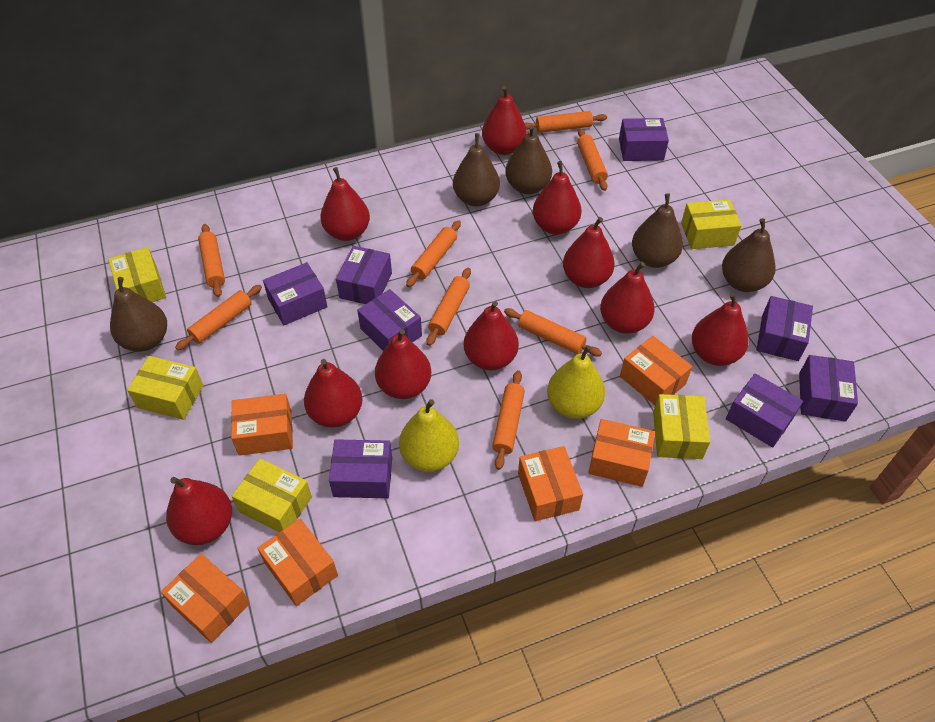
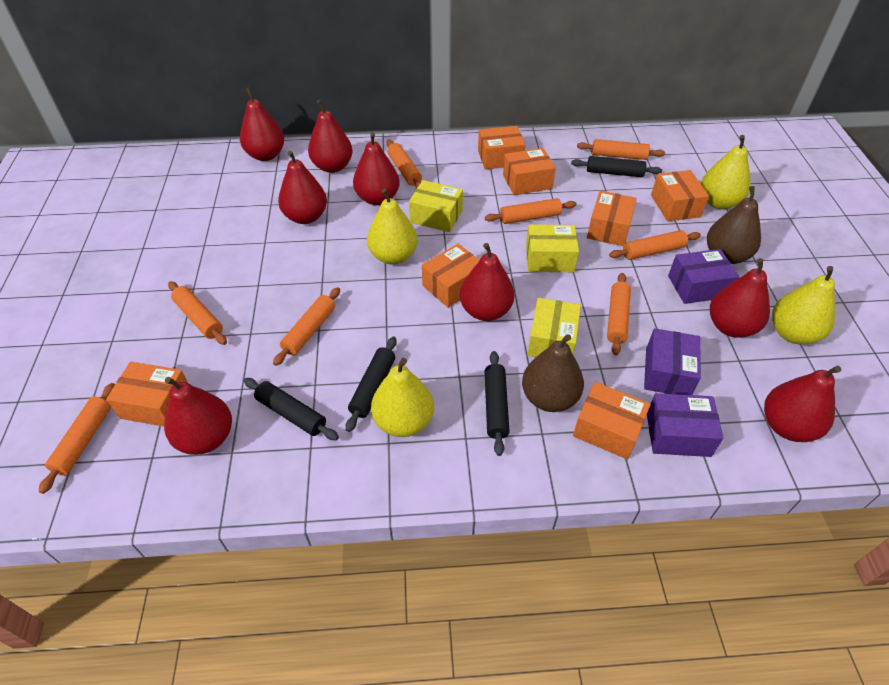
black rolling pin: 0 -> 4
brown pear: 5 -> 2
orange box: 6 -> 7
purple box: 8 -> 3
red pear: 10 -> 8
yellow box: 5 -> 3
yellow pear: 2 -> 4

